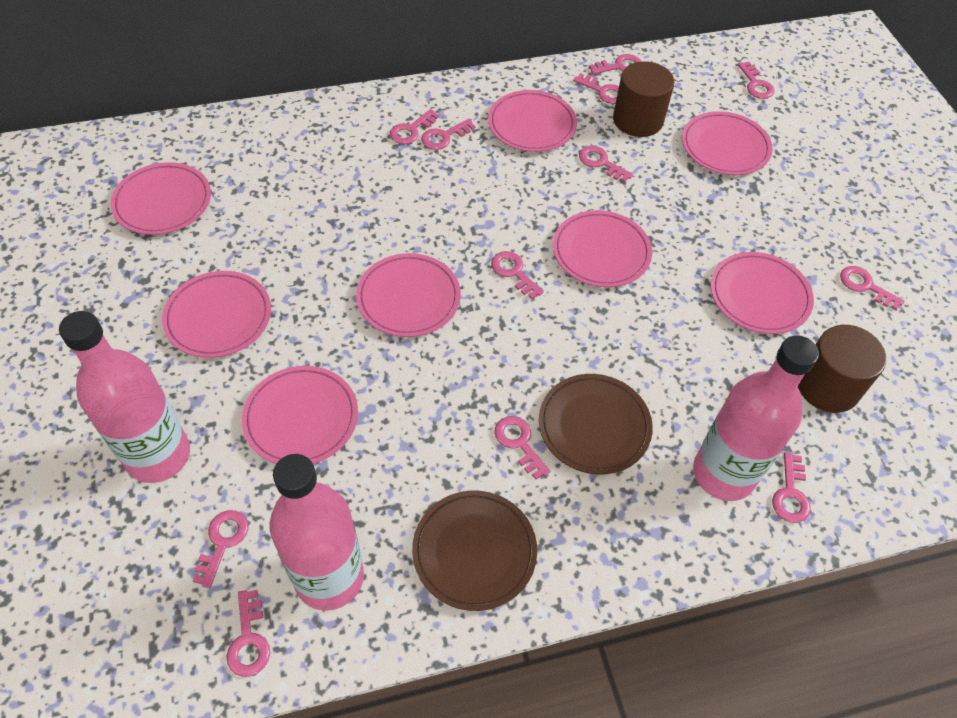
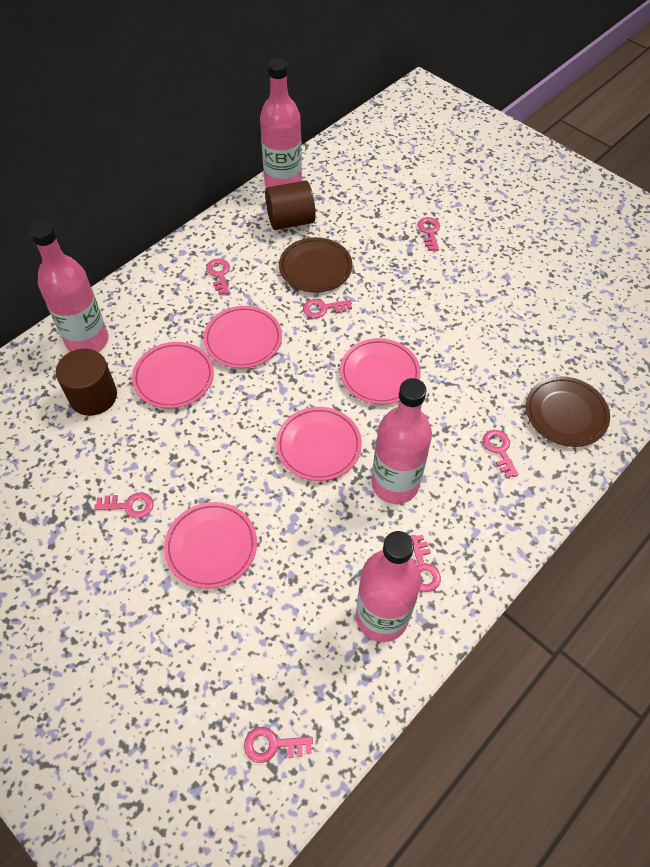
pink bottle: 3 -> 4
pink key: 12 -> 7
pink plate: 8 -> 5

